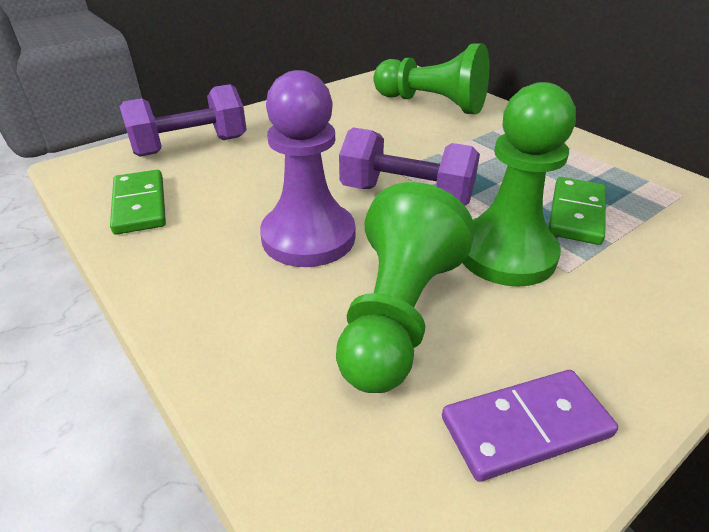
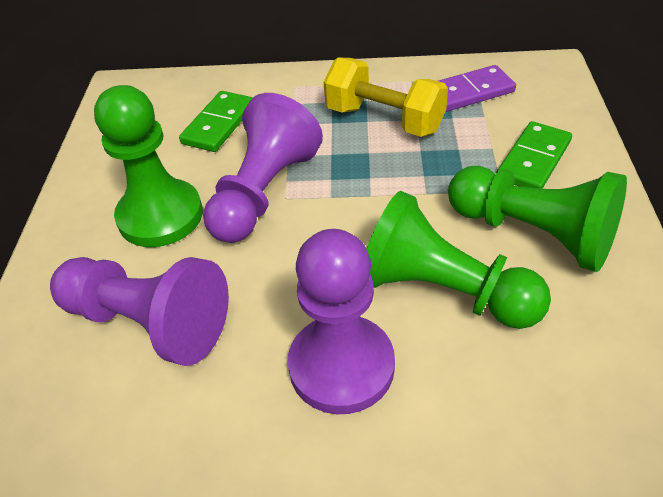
purple dumbbell: 2 -> 0
purple pawn: 1 -> 3
yellow dumbbell: 0 -> 1

